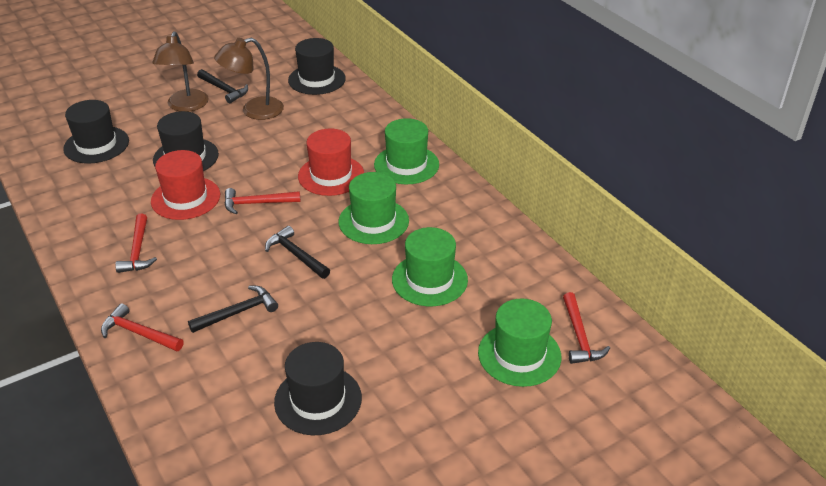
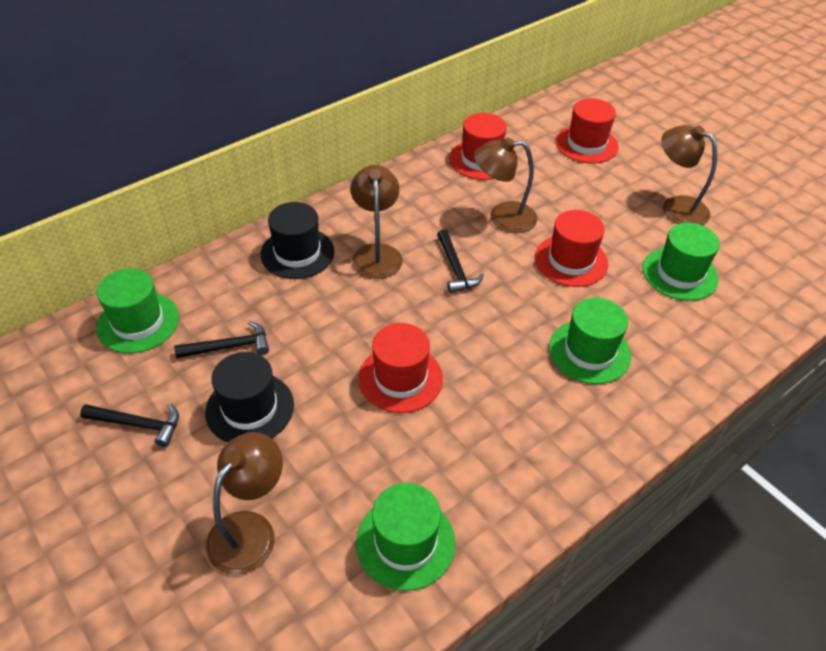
black hat: 4 -> 2
brown lamp: 2 -> 4
red hammer: 4 -> 0
red hat: 2 -> 4

